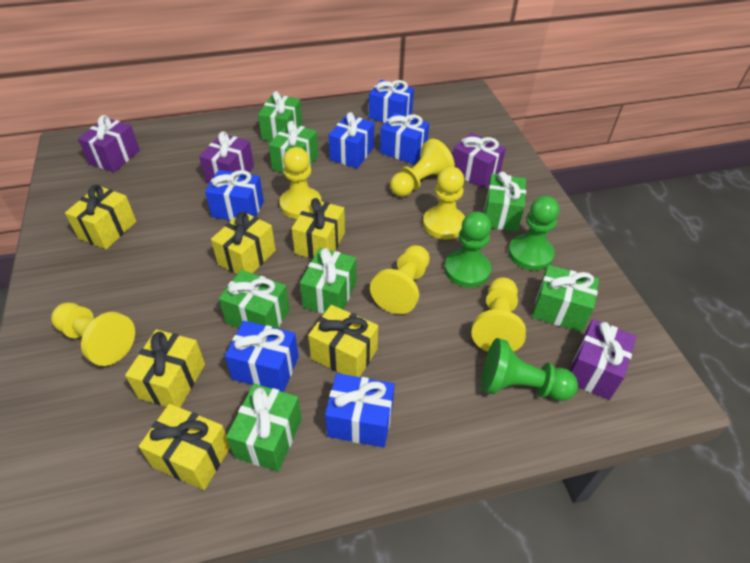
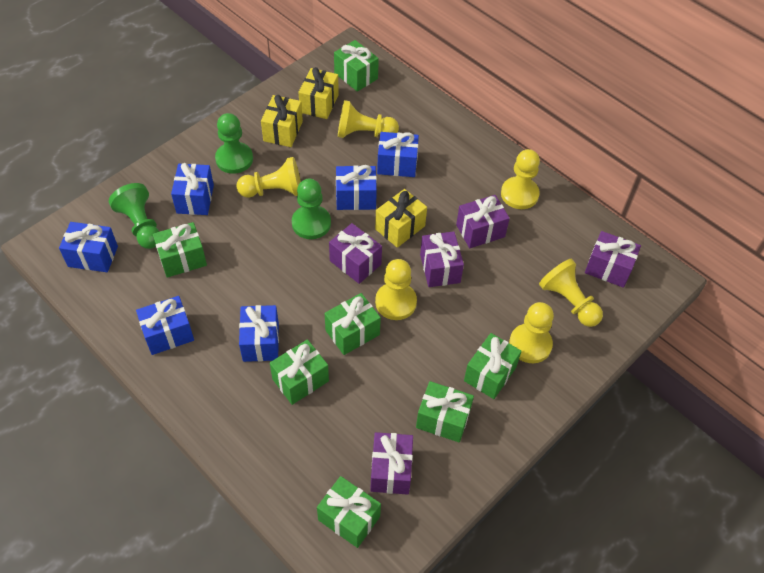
purple gift: 4 -> 5
yellow gift: 6 -> 3

